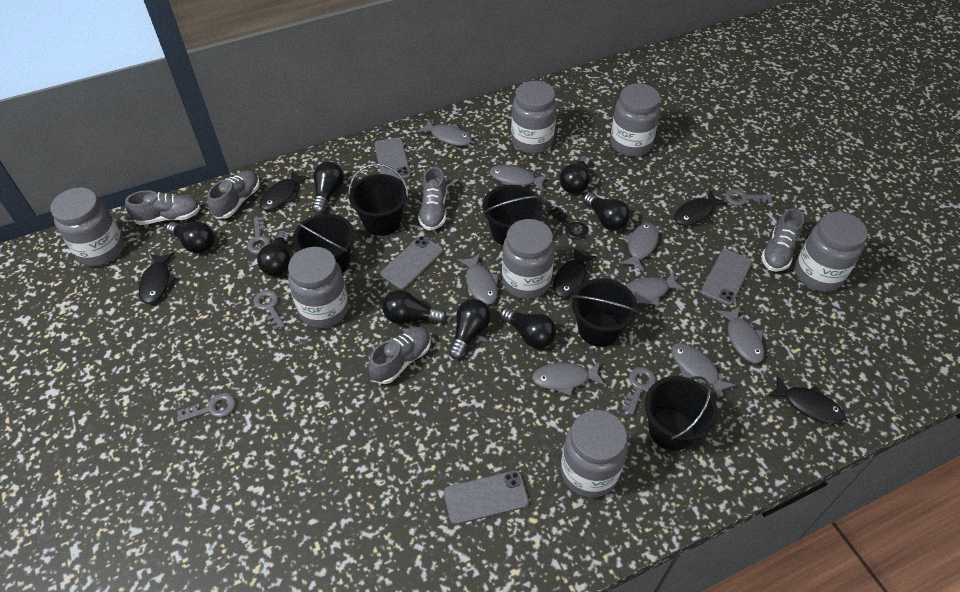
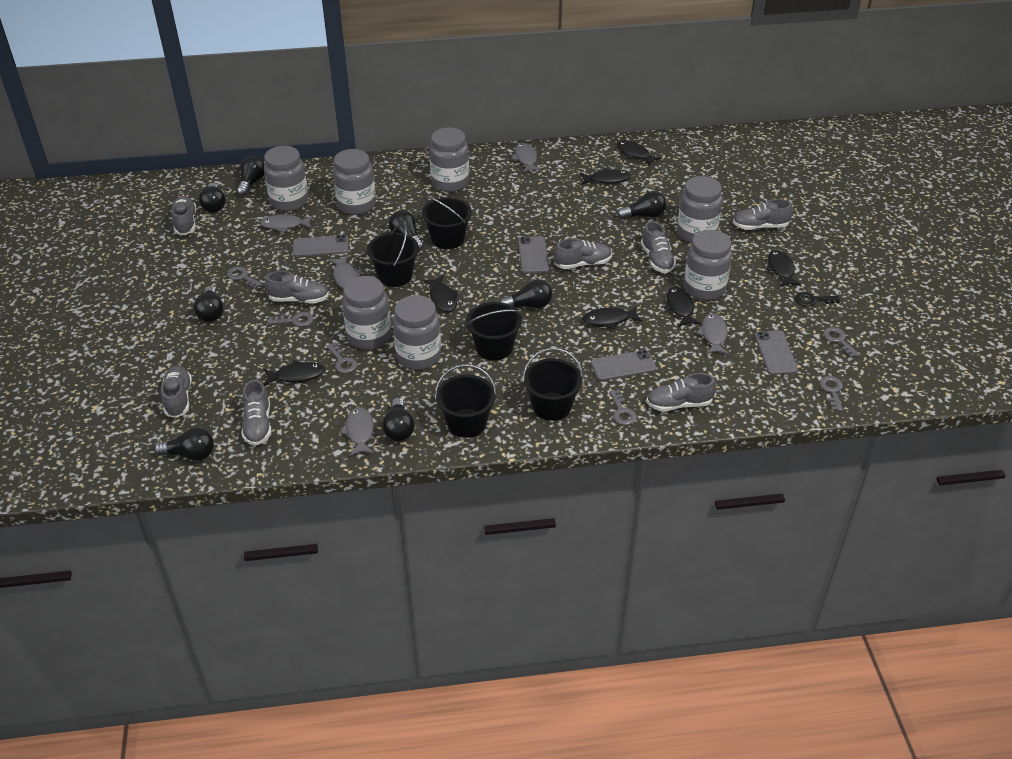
black fish: 5 -> 7
grey fish: 8 -> 5
grey key: 5 -> 6
grey shoe: 5 -> 8

